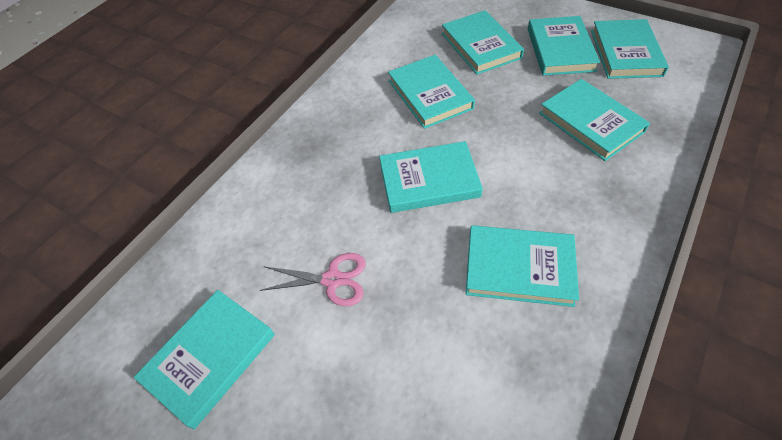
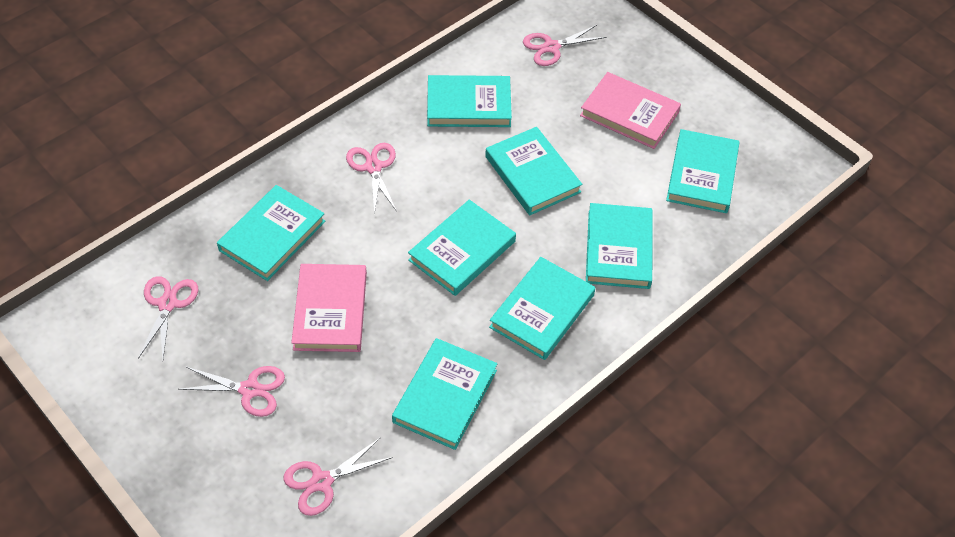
pink book: 0 -> 2
pink scissors: 1 -> 5

